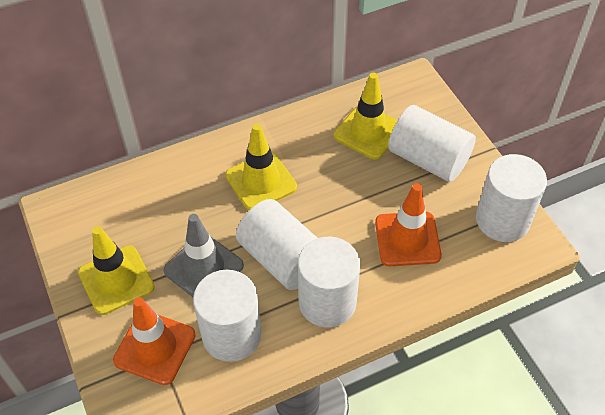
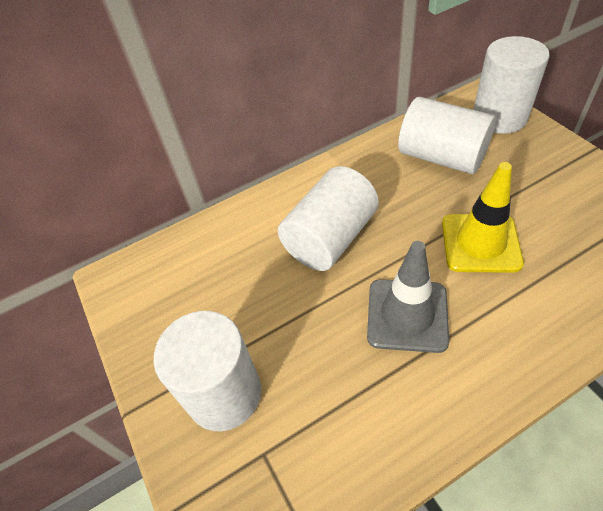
orange traffic cone: 2 -> 0
white cylinder: 5 -> 4
yellow traffic cone: 3 -> 1

